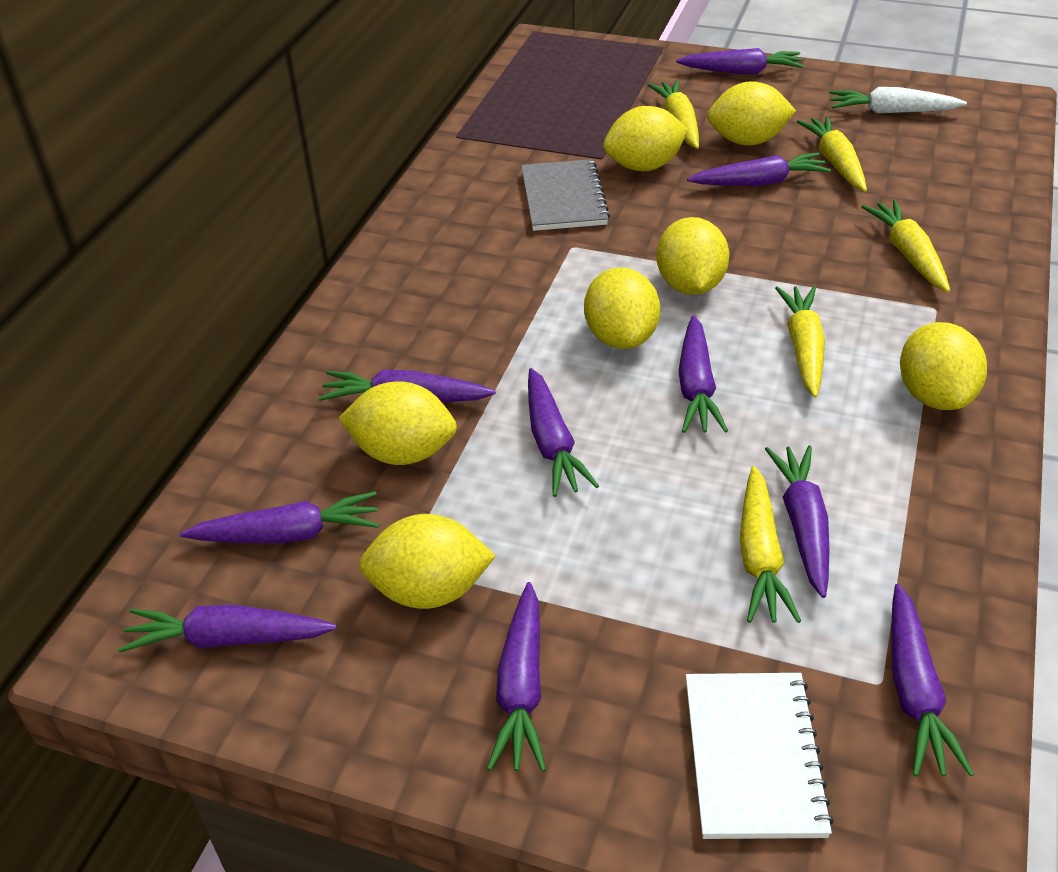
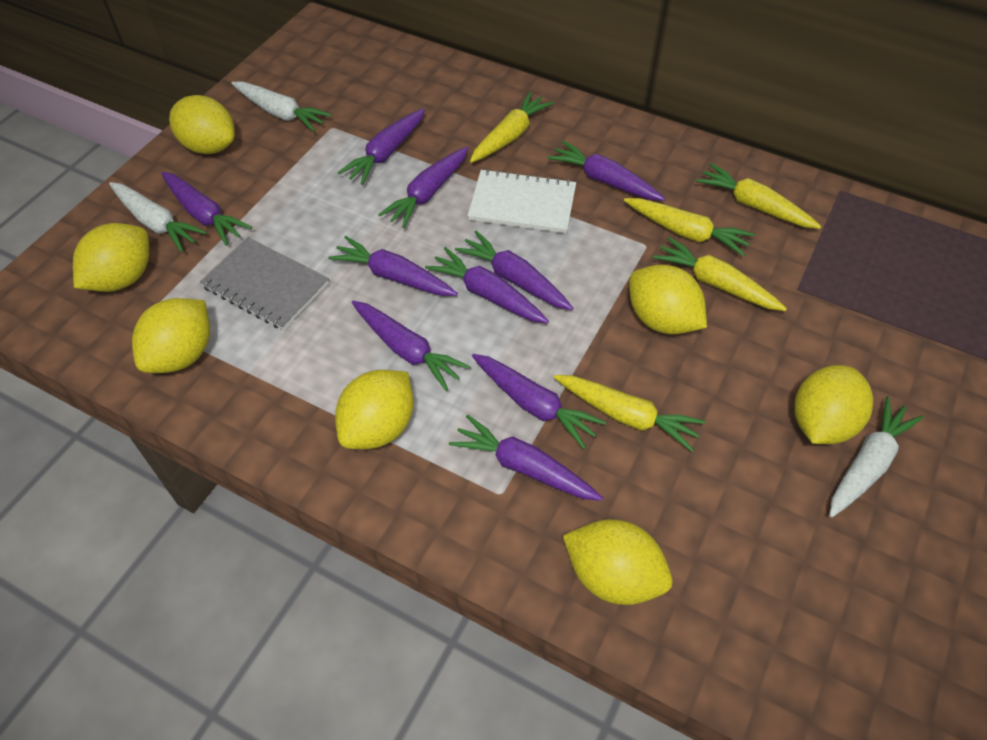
white carrot: 1 -> 3

